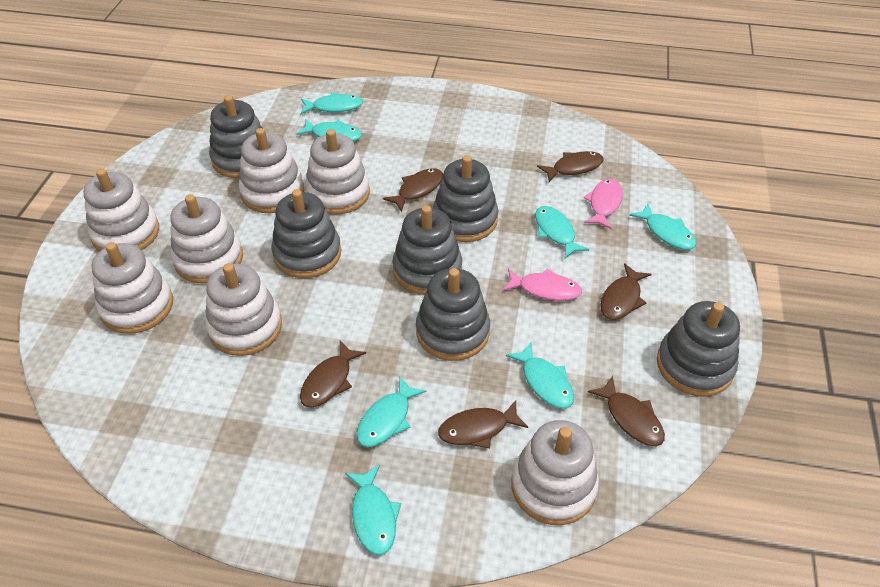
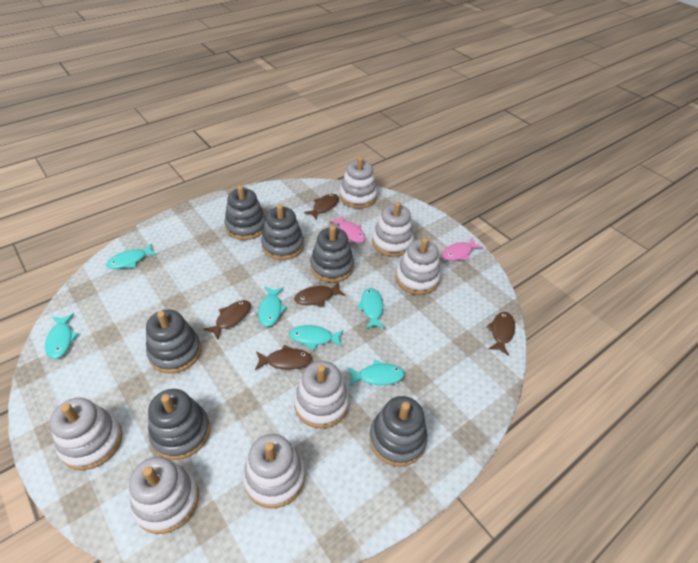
brown fish: 6 -> 5
turquoise fish: 7 -> 6

